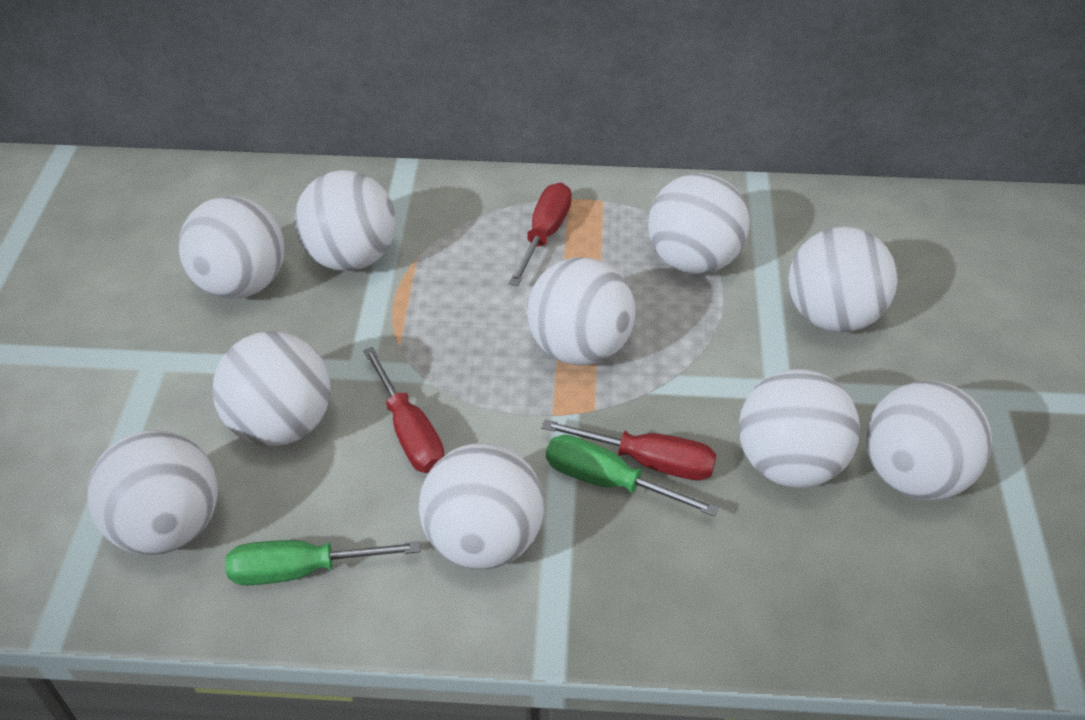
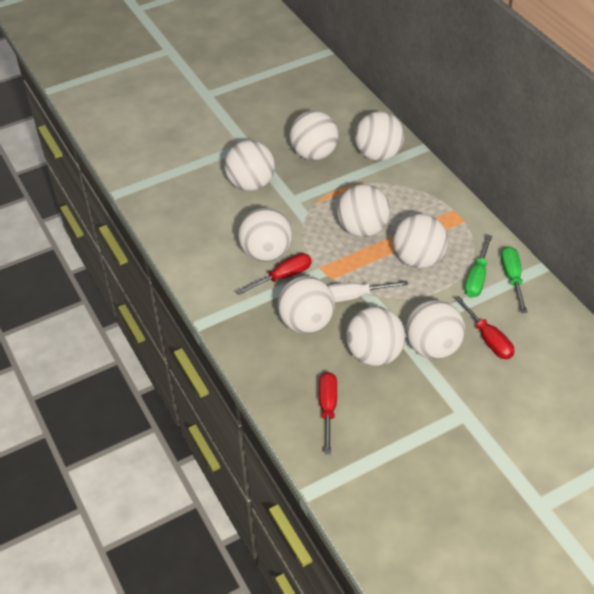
white ball: 10 -> 9
white screwdriver: 0 -> 1

